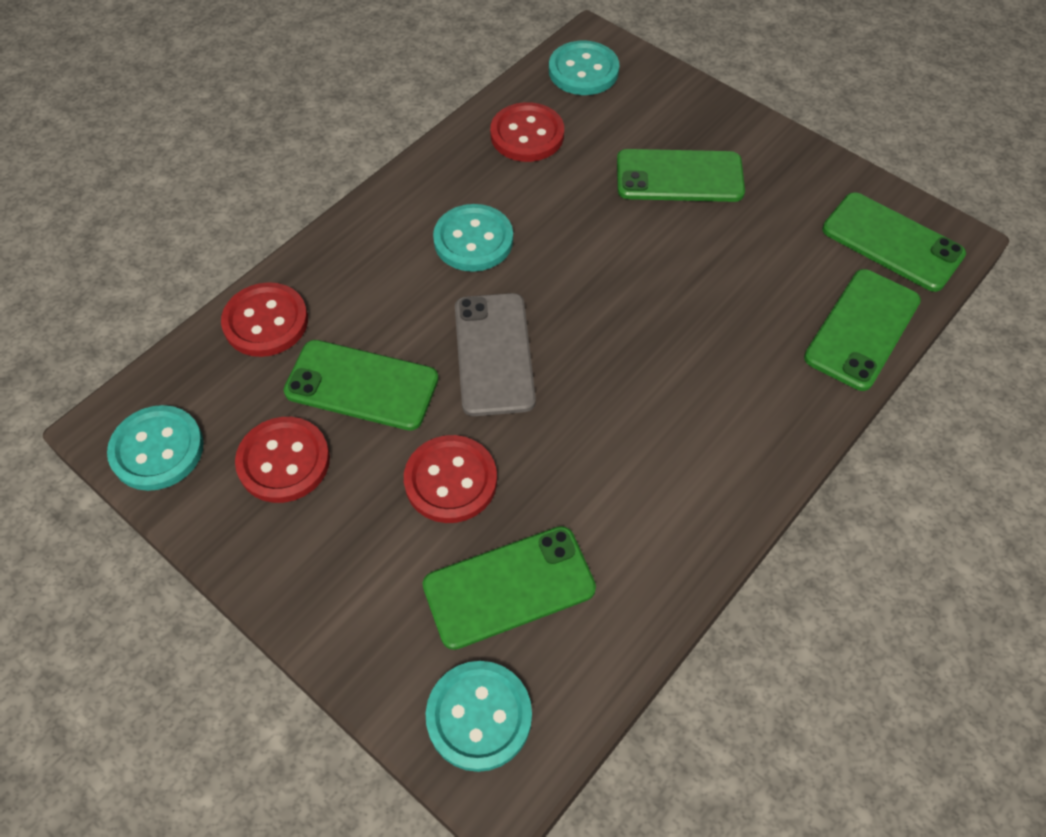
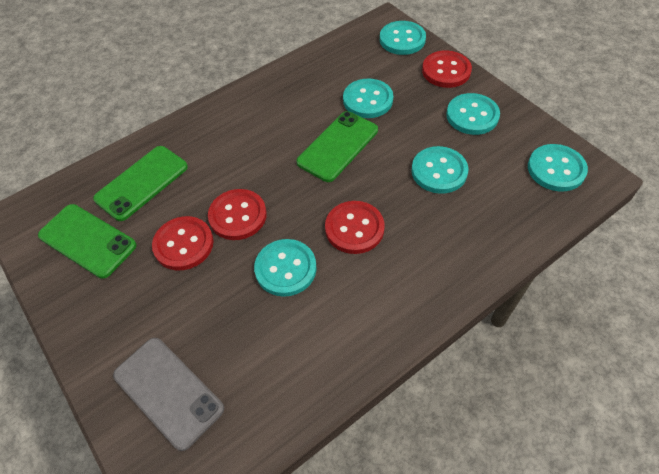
green phone: 5 -> 3
turquoise button: 4 -> 6

